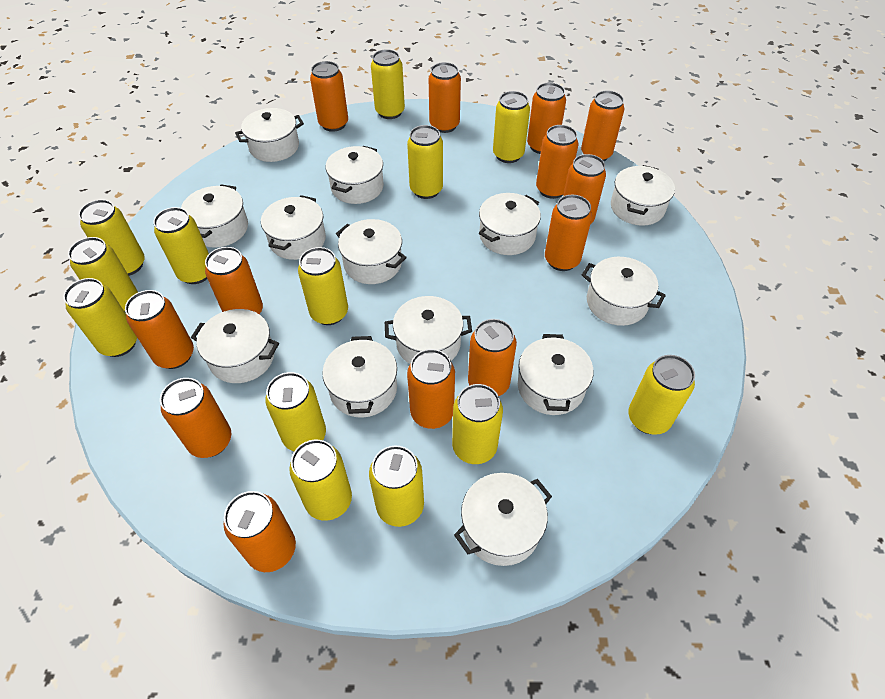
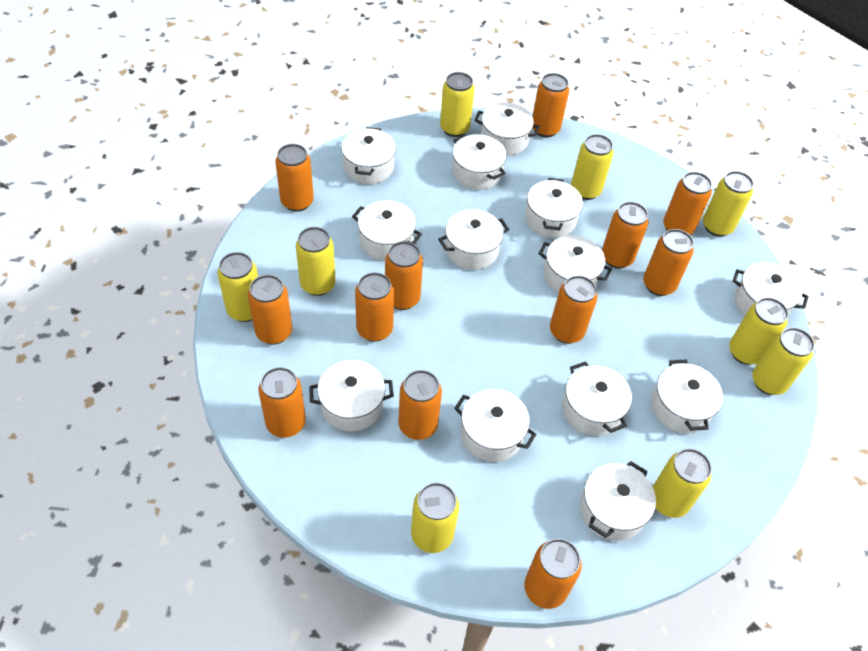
orange can: 13 -> 12
yellow can: 13 -> 9

